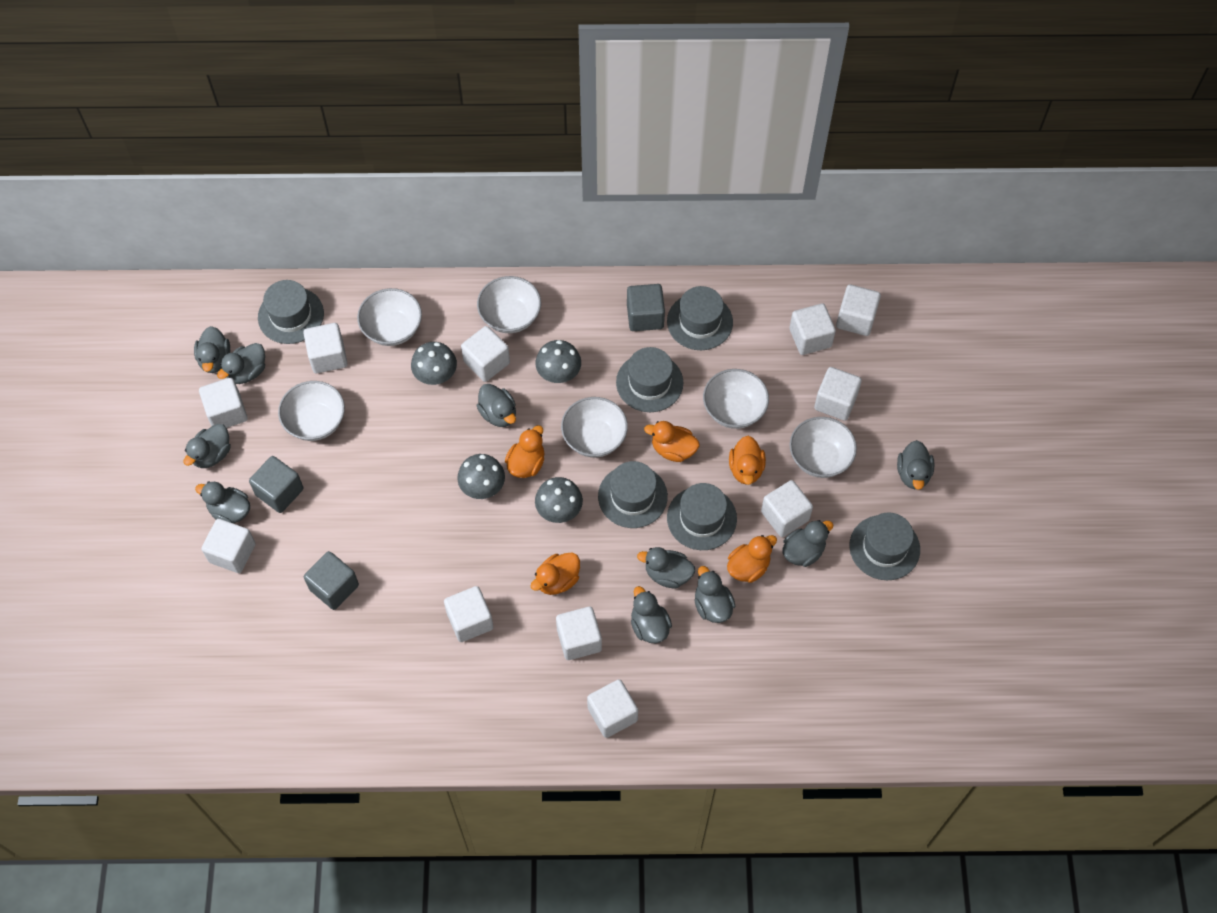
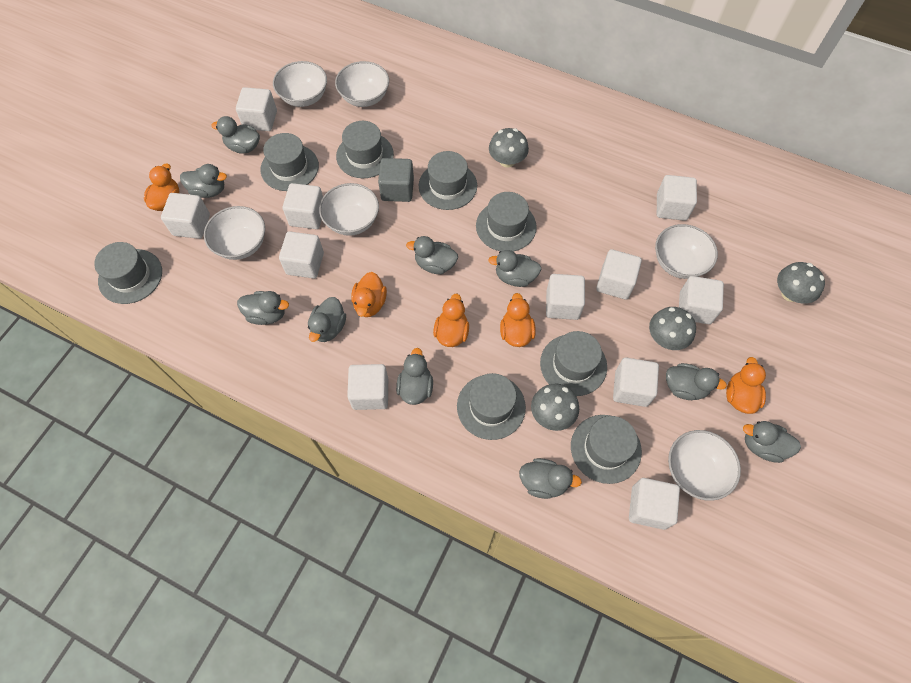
grey cube: 3 -> 1
grey hat: 6 -> 8

